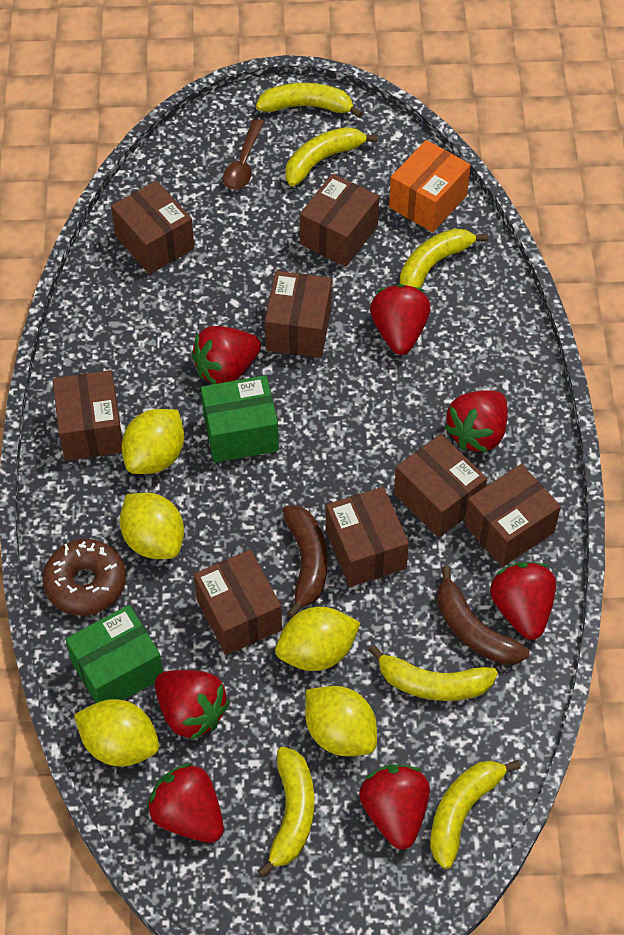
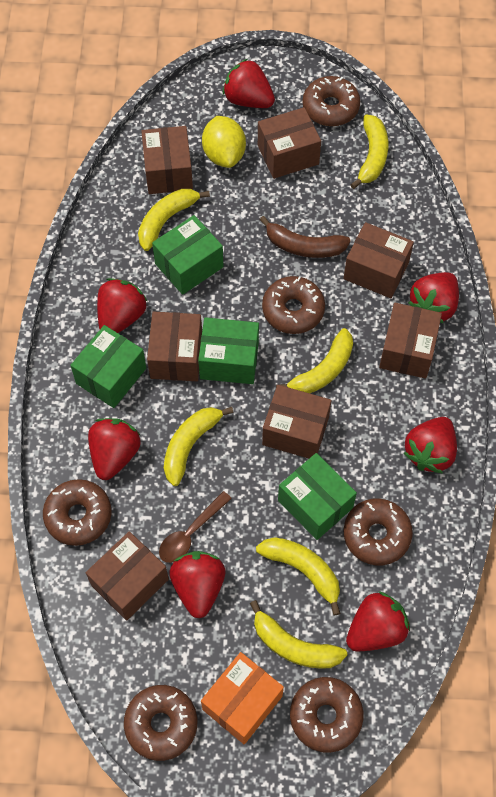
brown banana: 2 -> 1
brown box: 8 -> 7
brown donut: 1 -> 6
green box: 2 -> 4
yellow lemon: 5 -> 1

